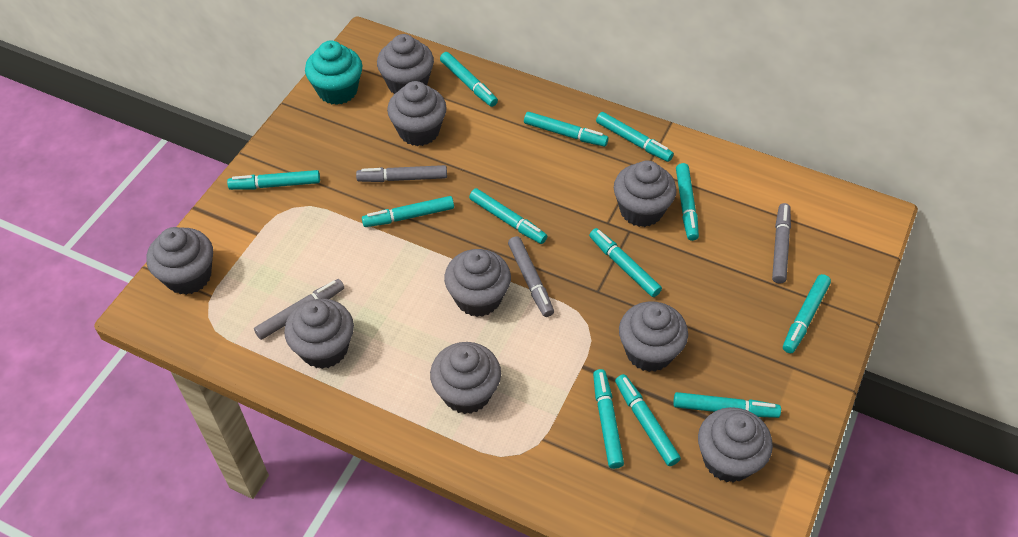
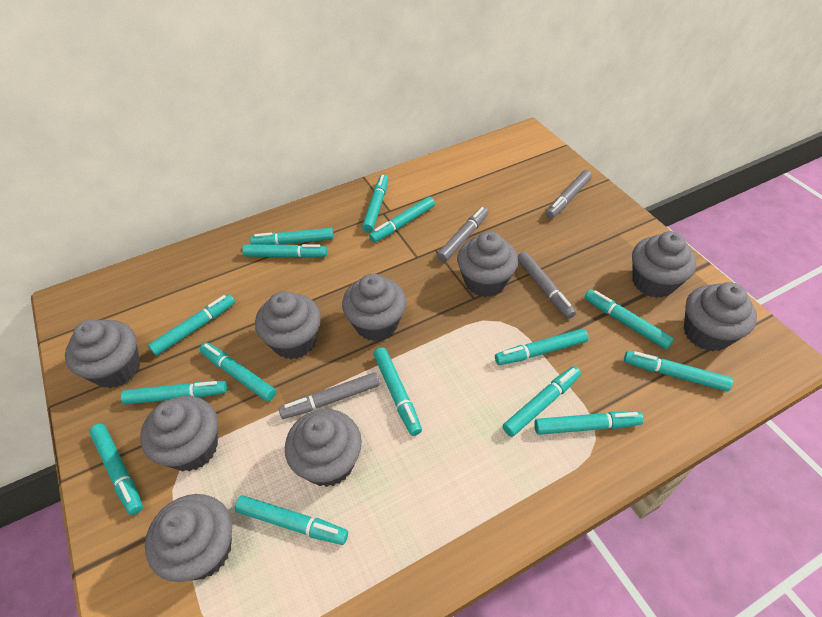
turquoise cupcake: 1 -> 0
turquoise marker: 12 -> 15

